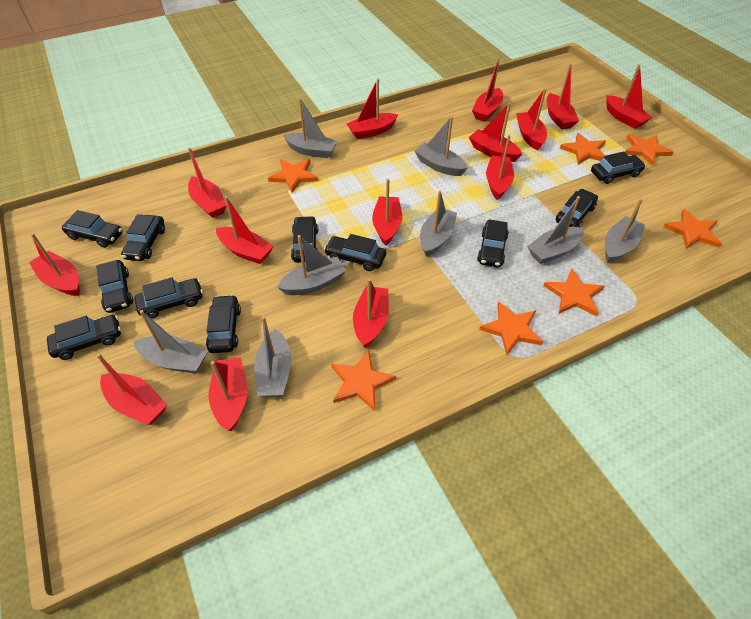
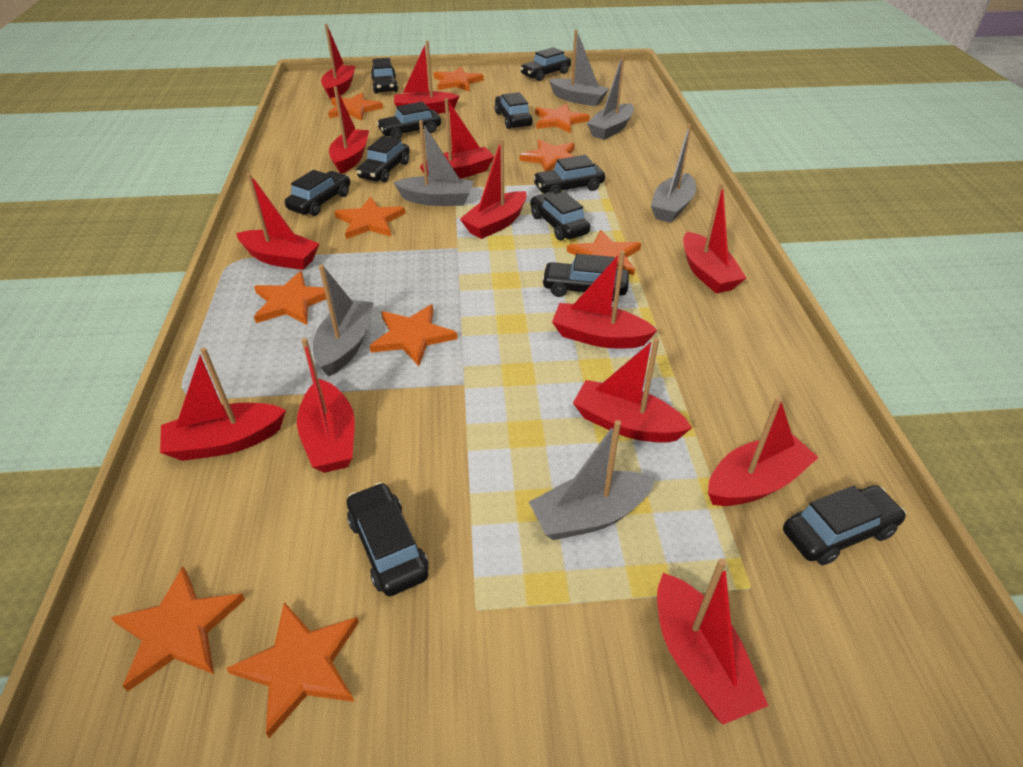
grey boat: 8 -> 6
orange star: 7 -> 10
red boat: 14 -> 13

